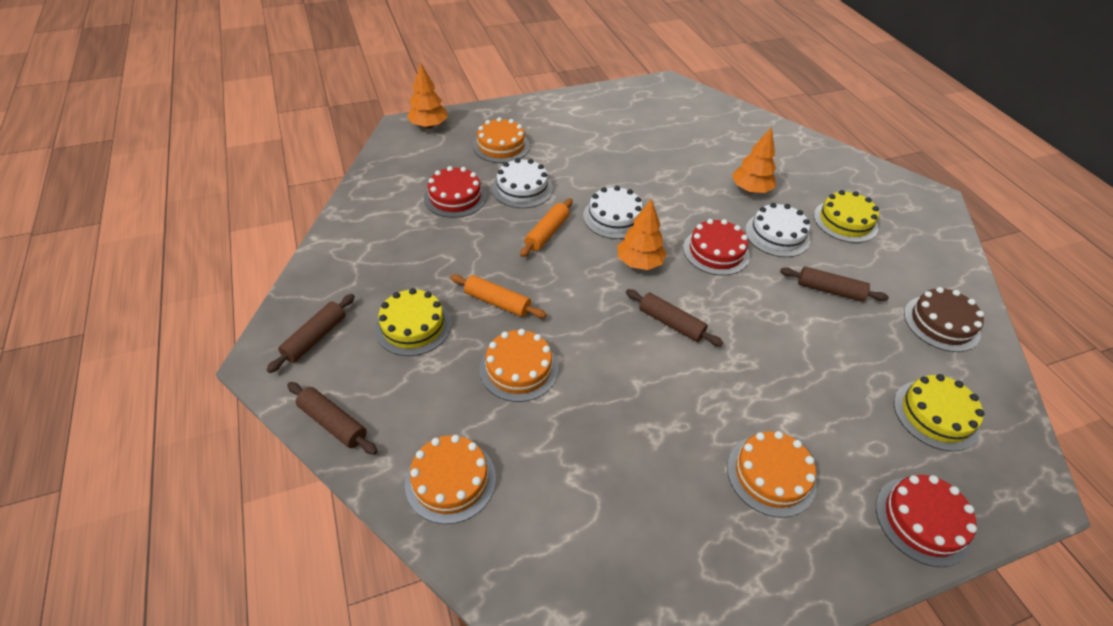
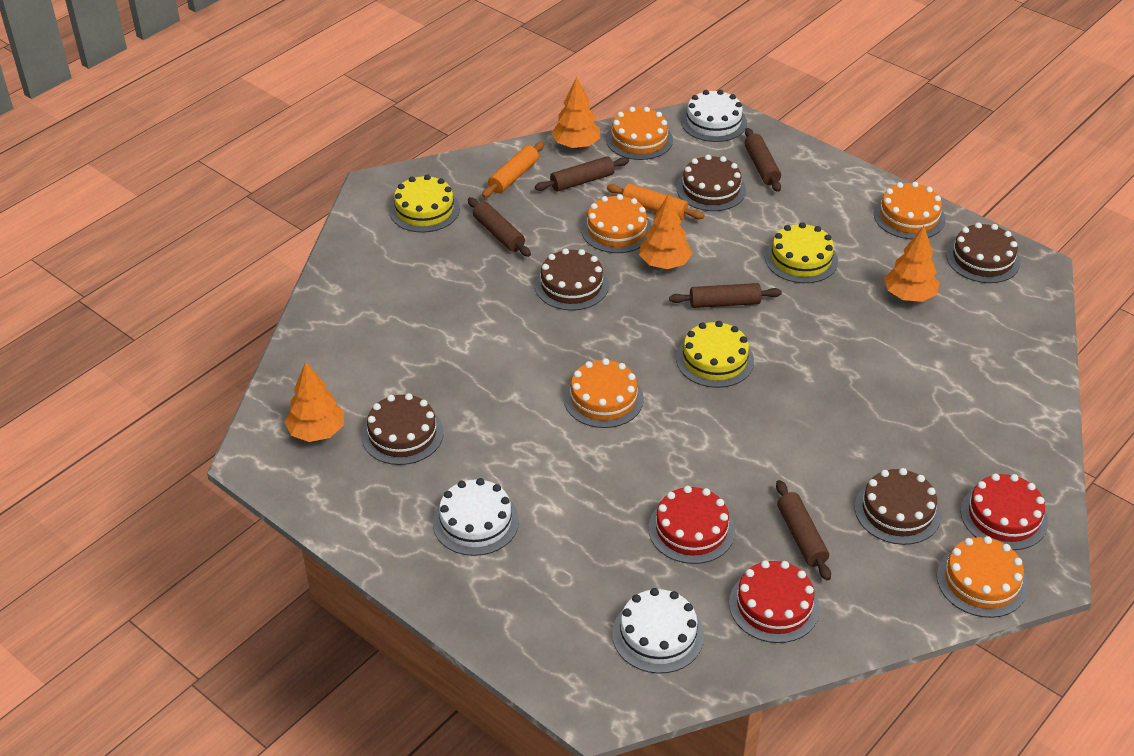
brown cake: 1 -> 5
brown rolling pin: 4 -> 5
orange cake: 4 -> 5
orange tree: 3 -> 4

